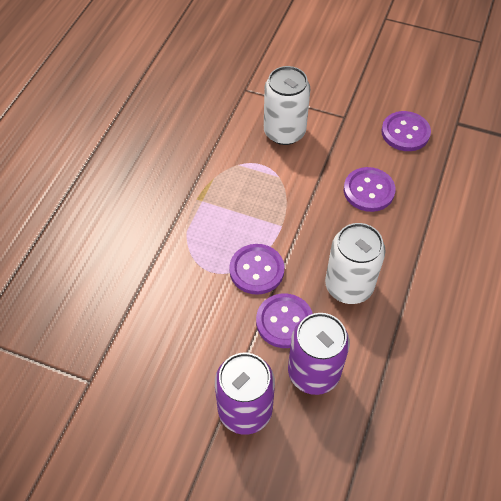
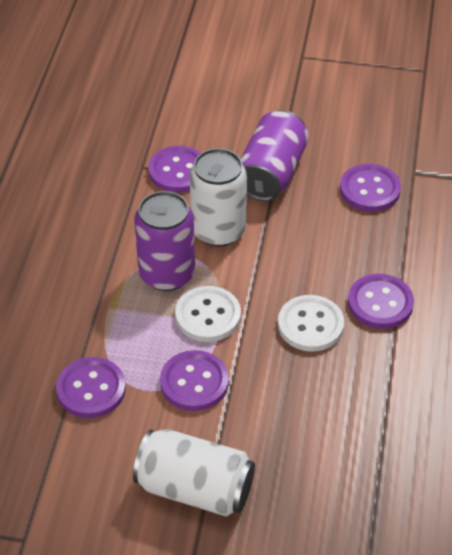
purple button: 4 -> 5
white button: 0 -> 2

